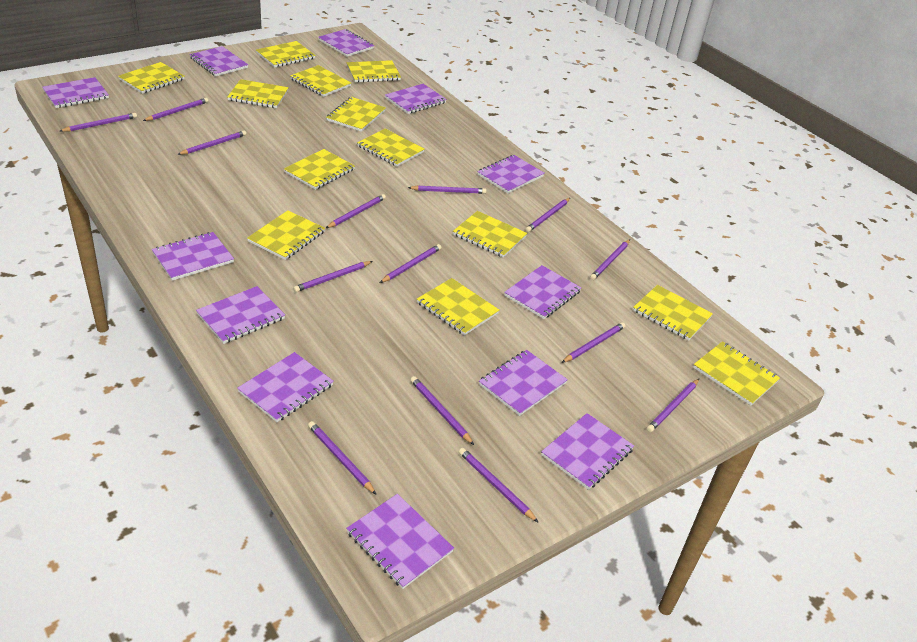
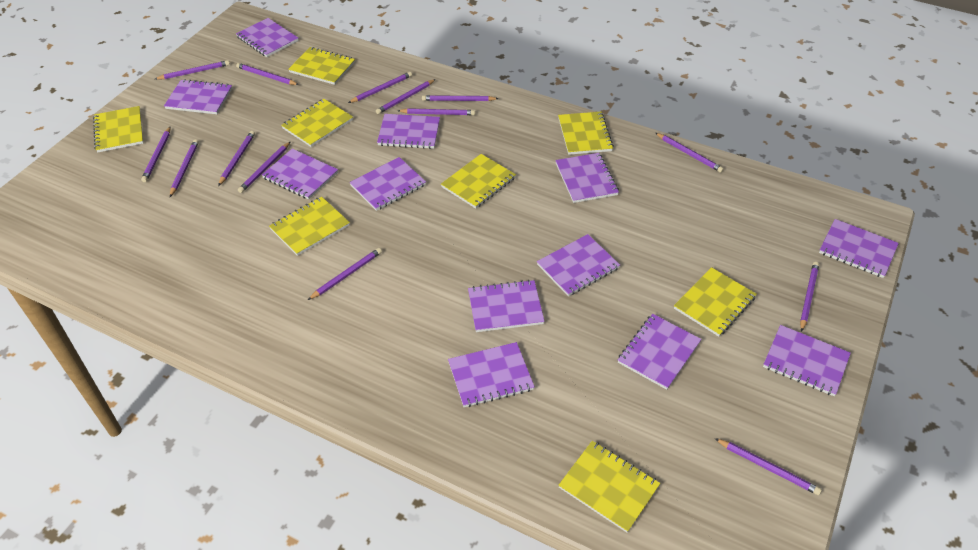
yellow notebook: 13 -> 8

